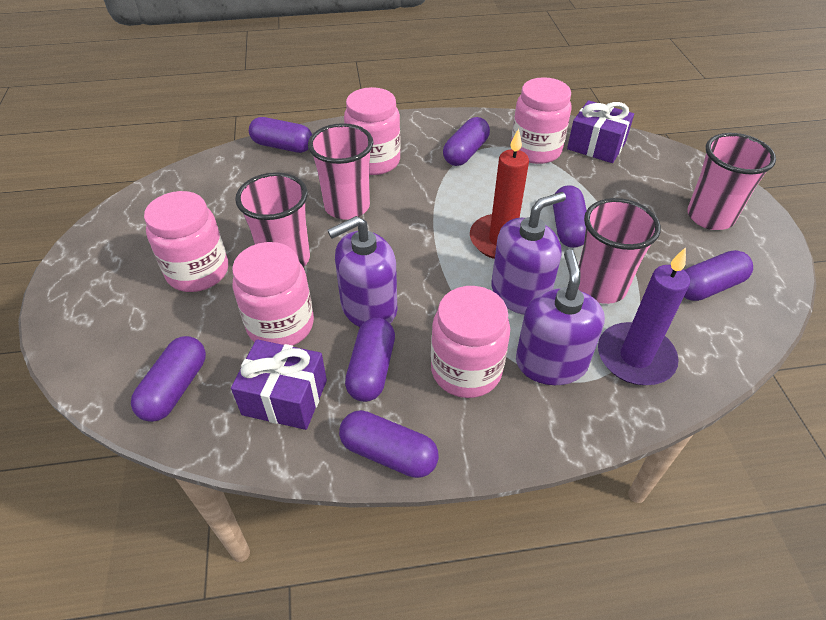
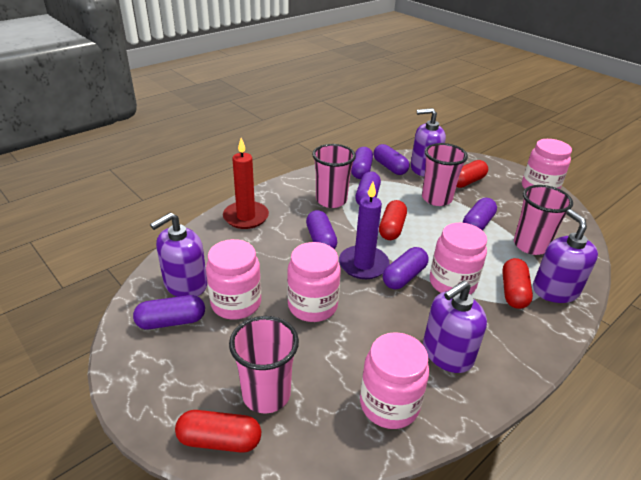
purple gift: 2 -> 0
purple soap dispenser: 3 -> 4
red capsule: 0 -> 4

